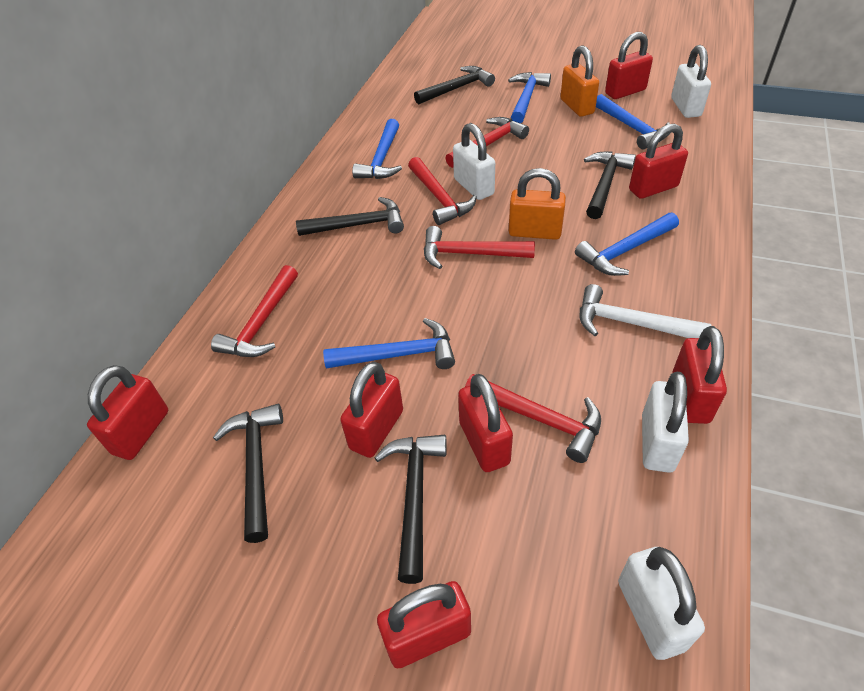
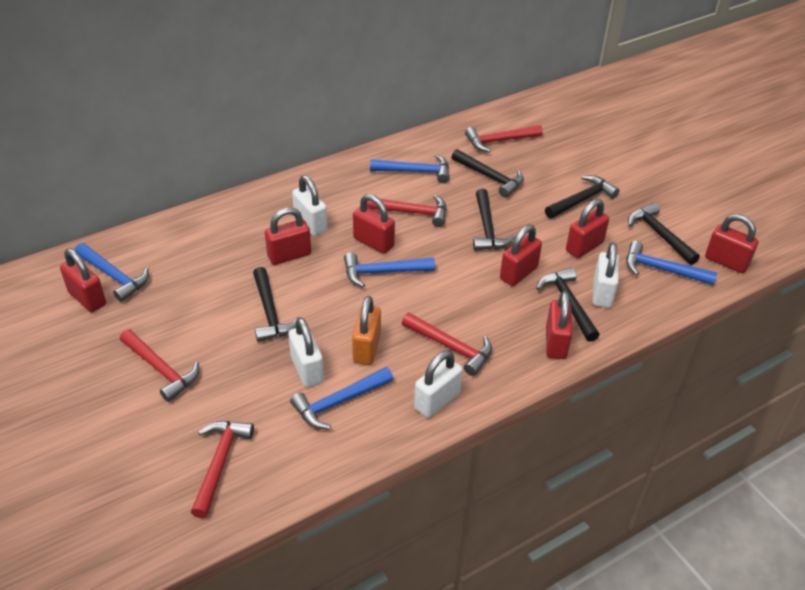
black hammer: 5 -> 6
orange padlock: 2 -> 1
white hammer: 1 -> 0

